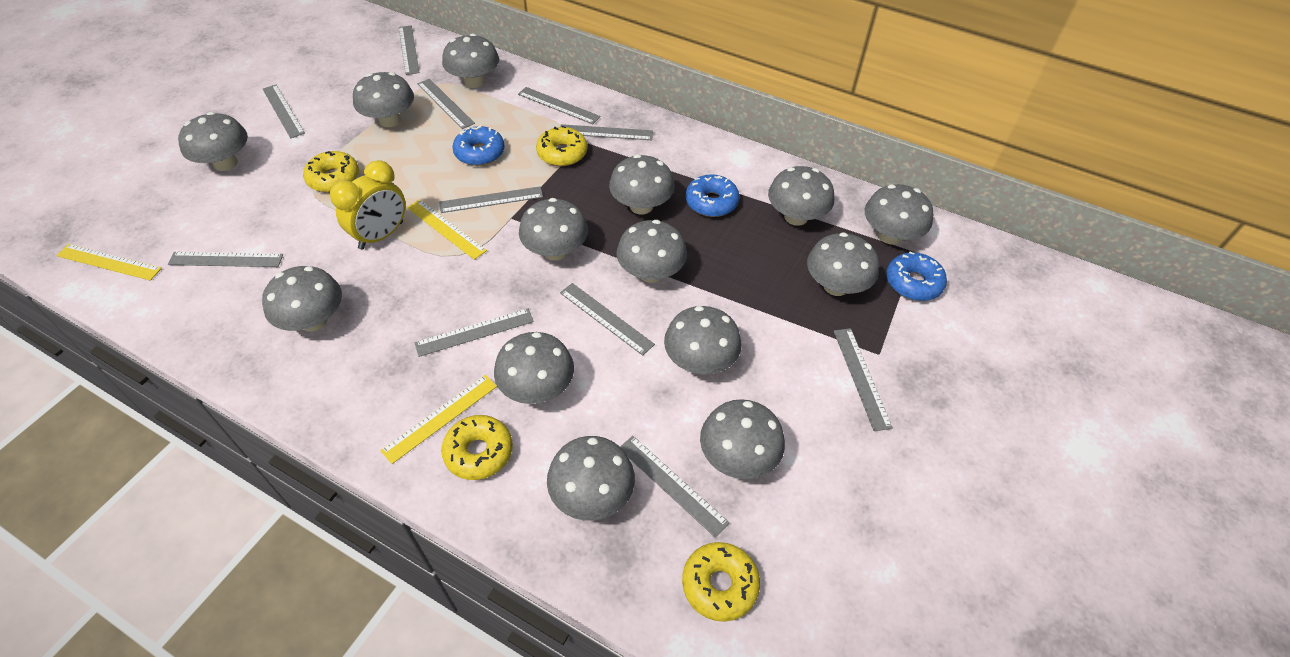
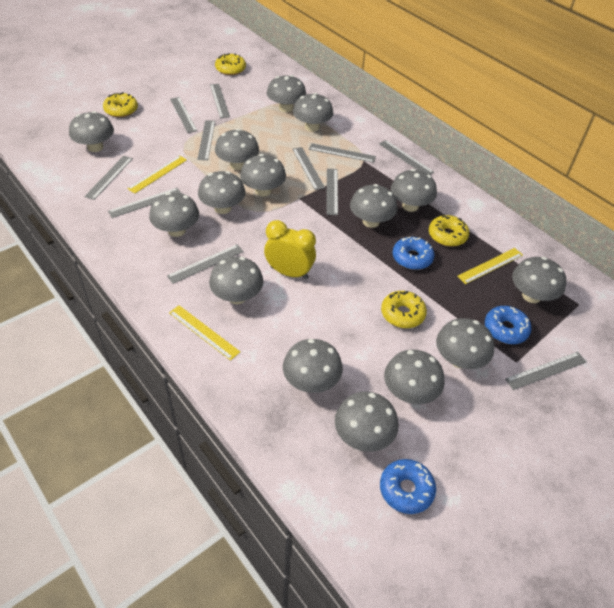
grey mushroom: 14 -> 15

